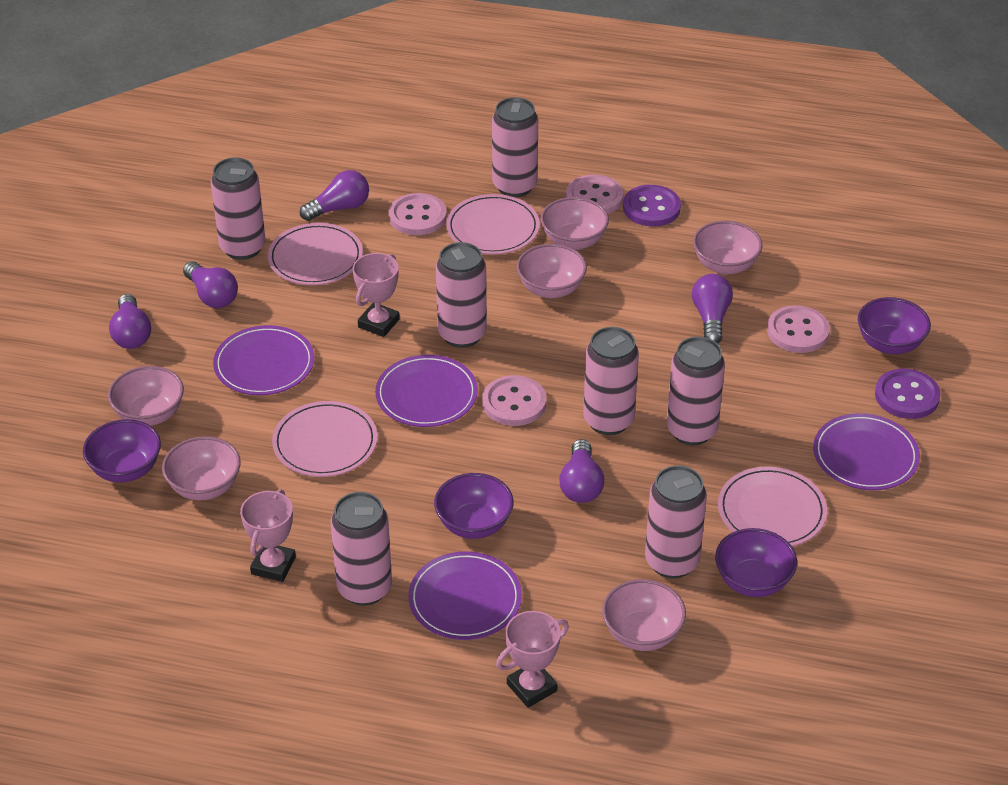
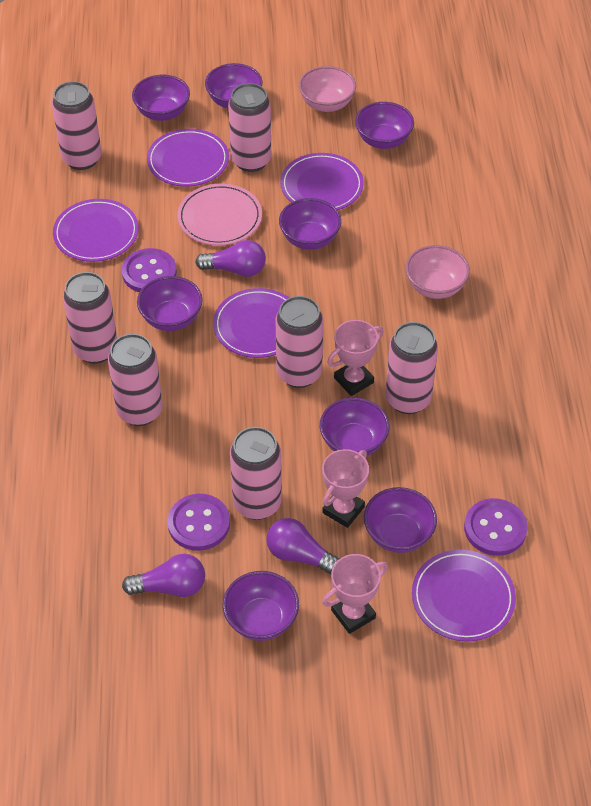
pink bowl: 6 -> 2
pink button: 4 -> 0
pink plate: 4 -> 1
purple bowl: 4 -> 8
purple button: 2 -> 3
purple light bulb: 5 -> 3
purple plate: 4 -> 5

